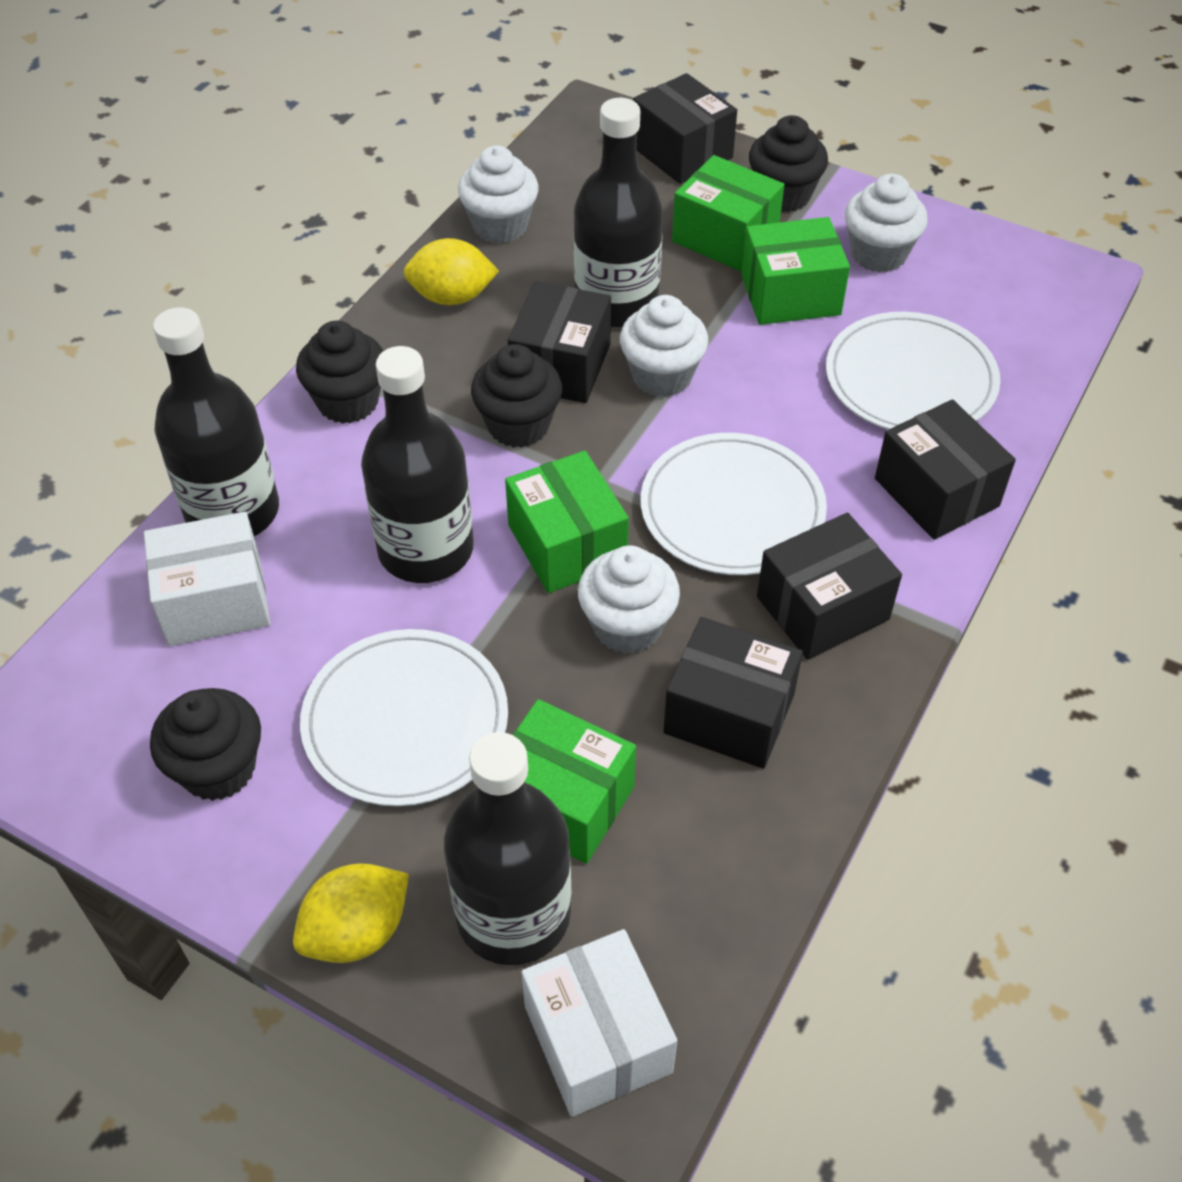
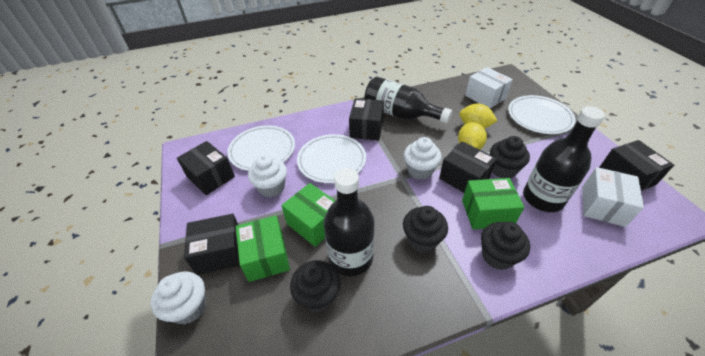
black bottle: 4 -> 3
green box: 4 -> 3
white cupcake: 4 -> 3

